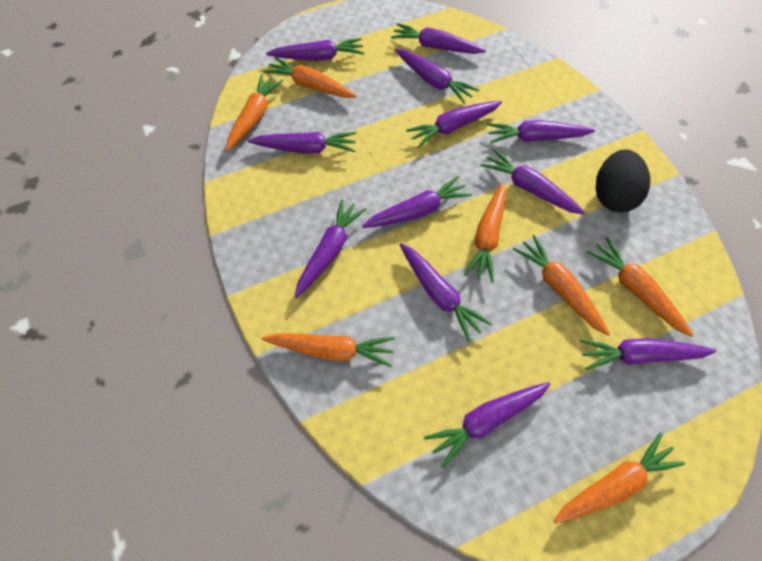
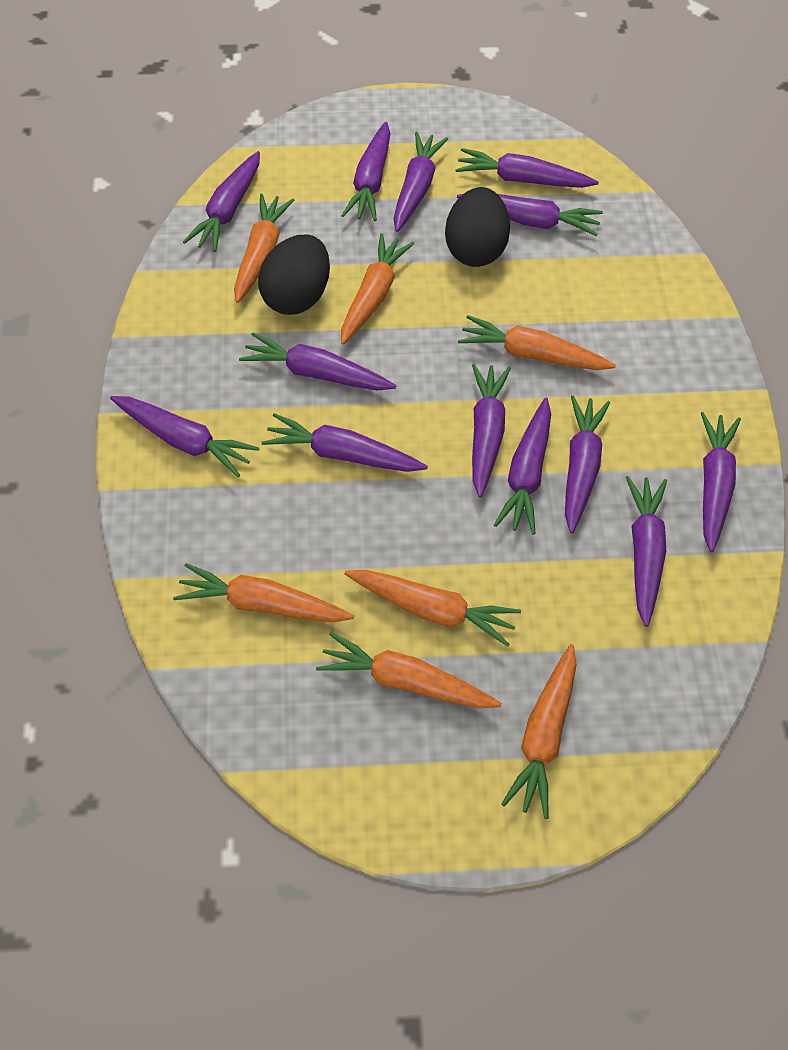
black egg: 1 -> 2
purple carrot: 12 -> 13

